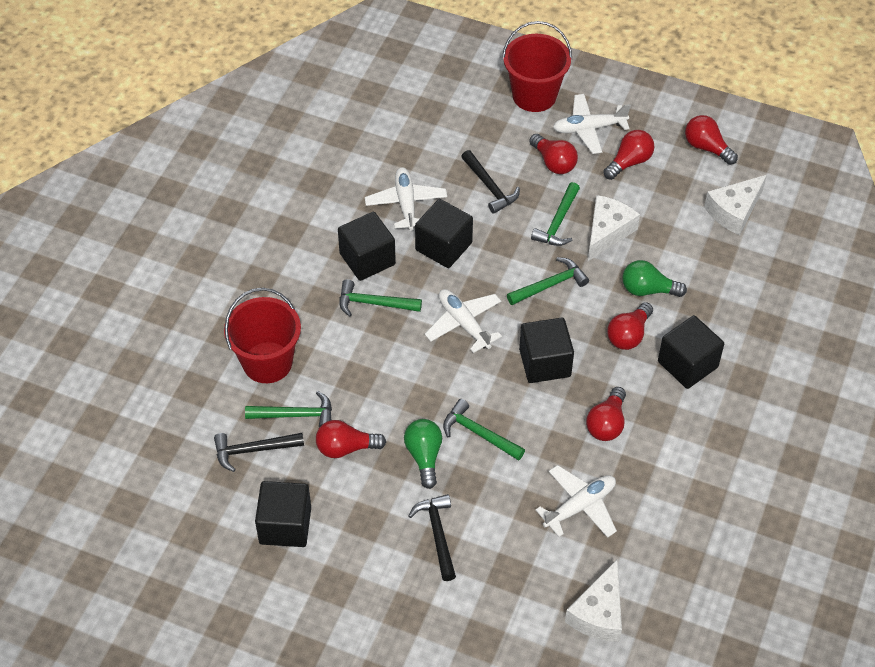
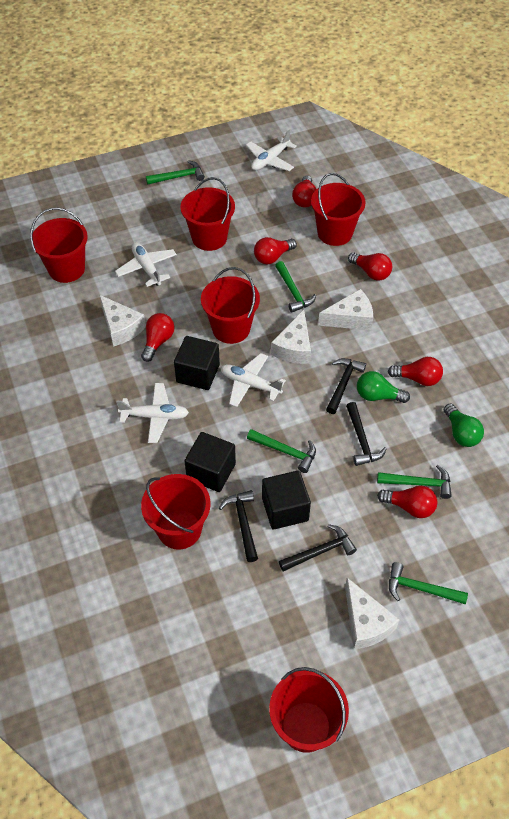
black cube: 5 -> 3
black hammer: 3 -> 4
red bucket: 2 -> 6
white cheese: 3 -> 4

